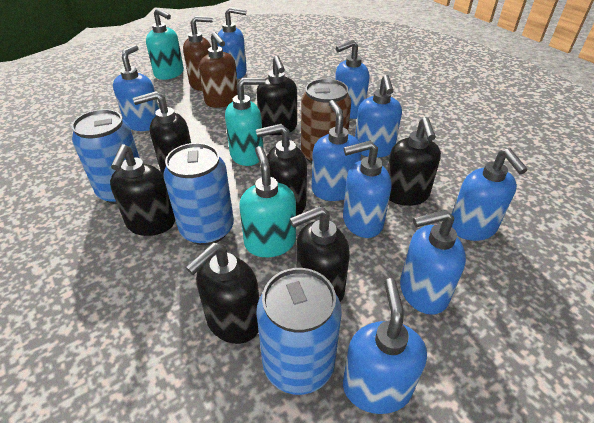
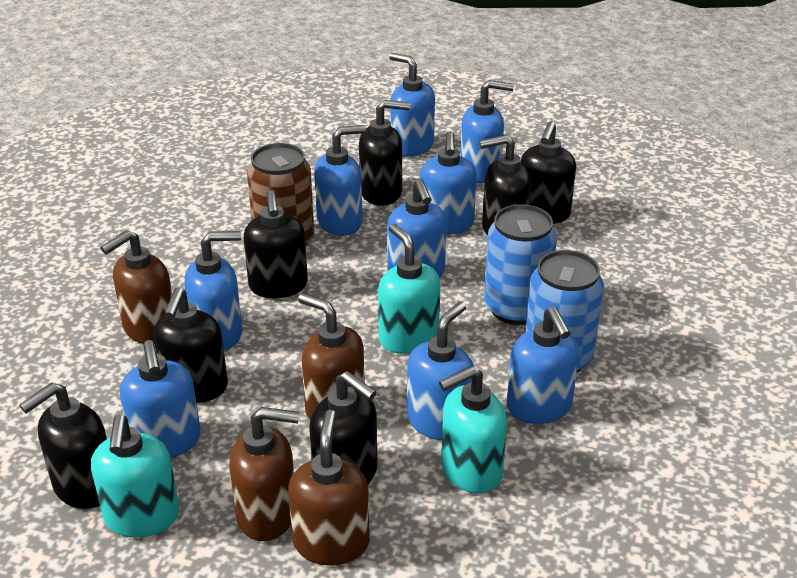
blue can: 3 -> 2
brown soap dispenser: 2 -> 4

